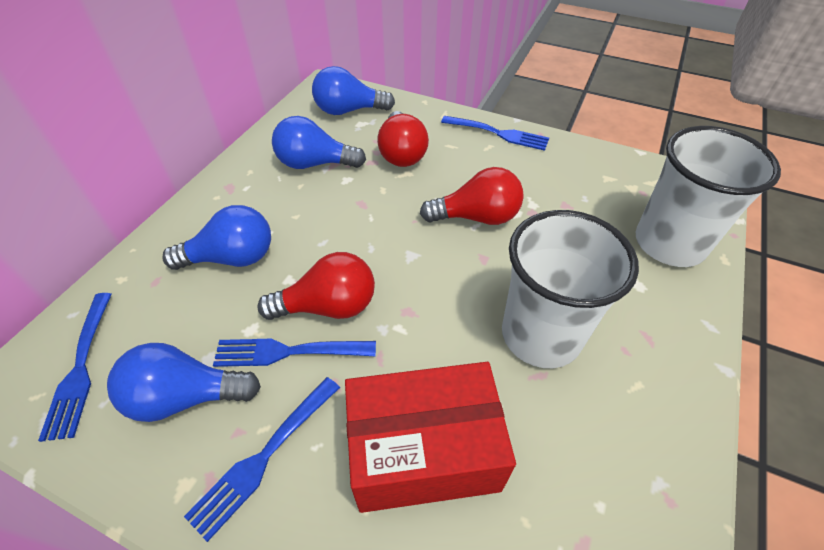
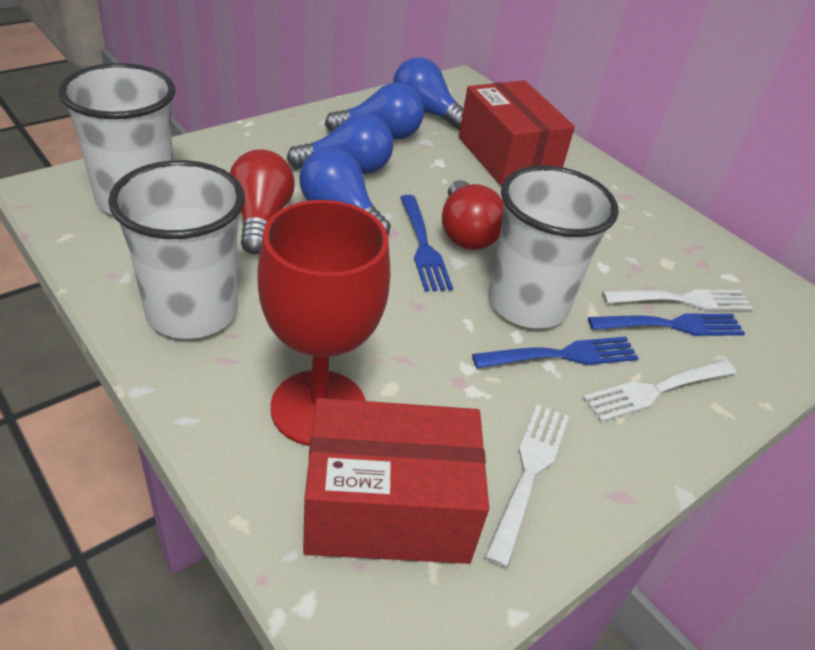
blue fork: 4 -> 3
red box: 1 -> 2
red goblet: 0 -> 1
red light bulb: 3 -> 2
white cup: 2 -> 3
white fork: 0 -> 3

